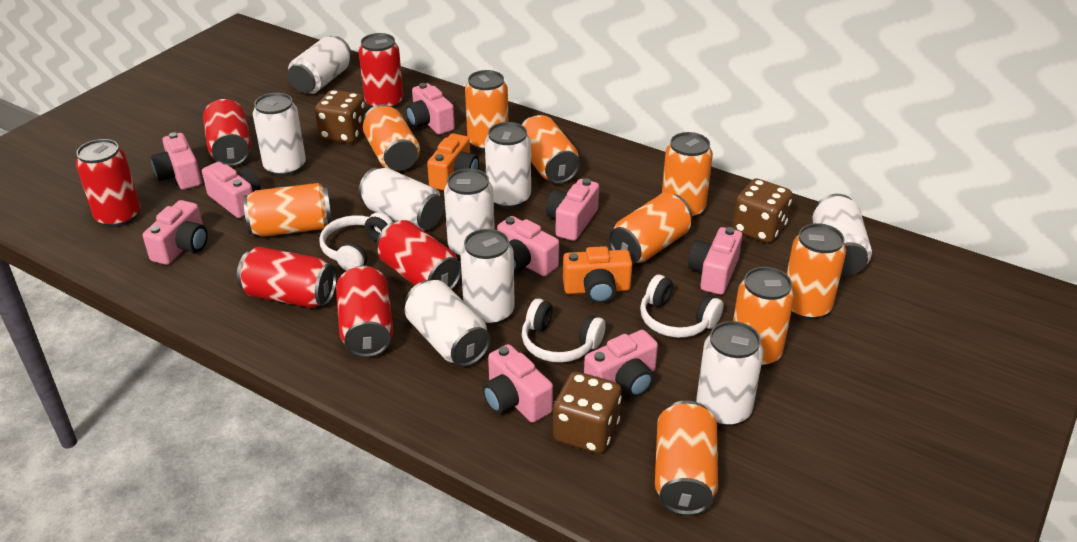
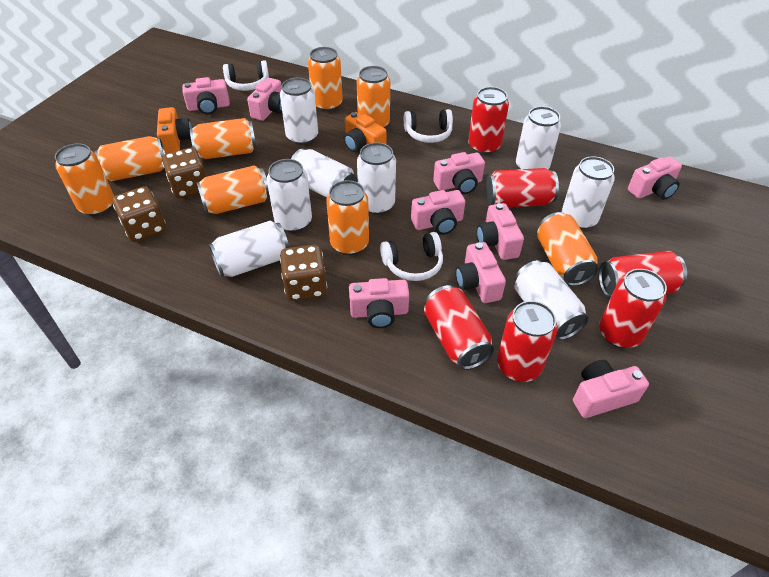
orange can: 9 -> 8
white can: 9 -> 8

